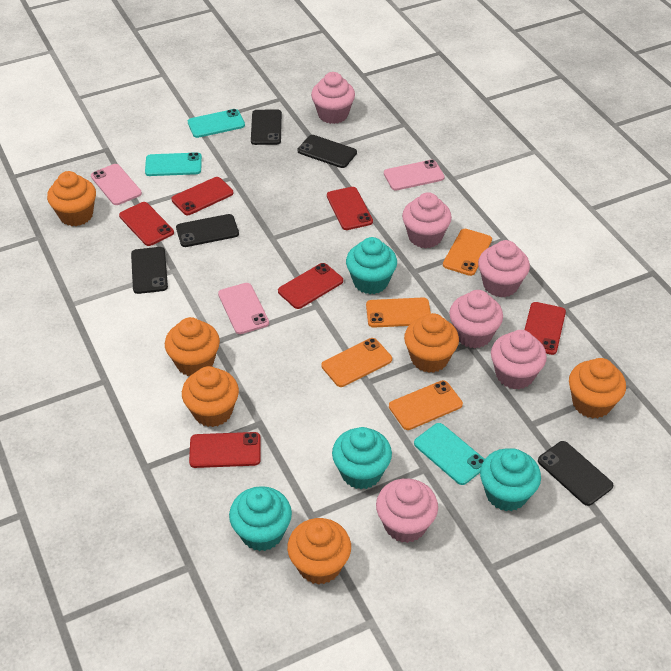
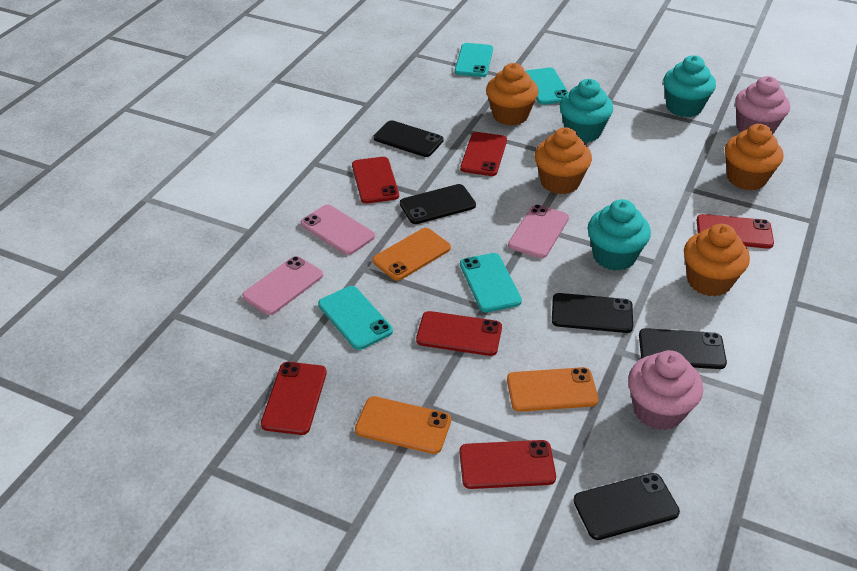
orange cupcake: 6 -> 4
orange phone: 4 -> 3
pink cupcake: 6 -> 2
turquoise cupcake: 4 -> 3
turquoise phone: 3 -> 4

